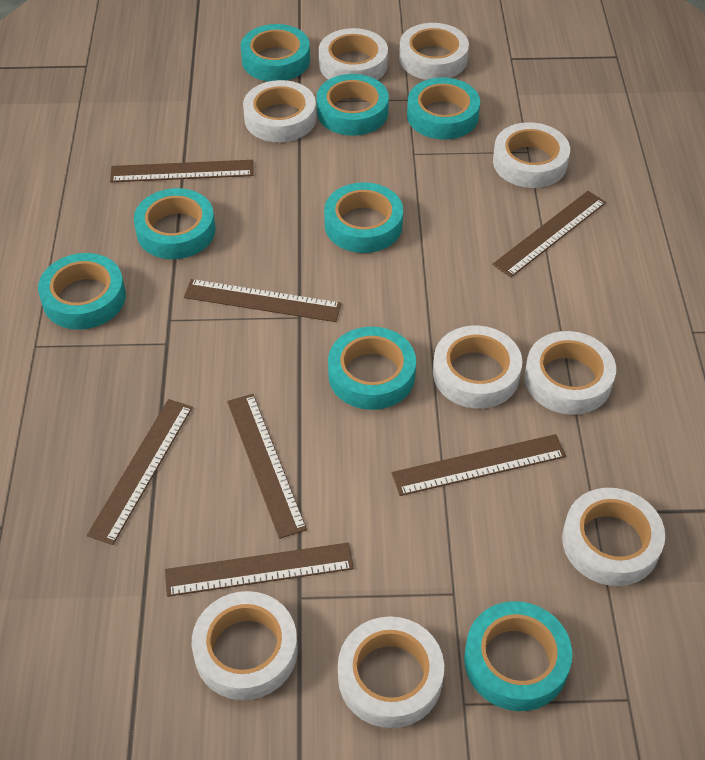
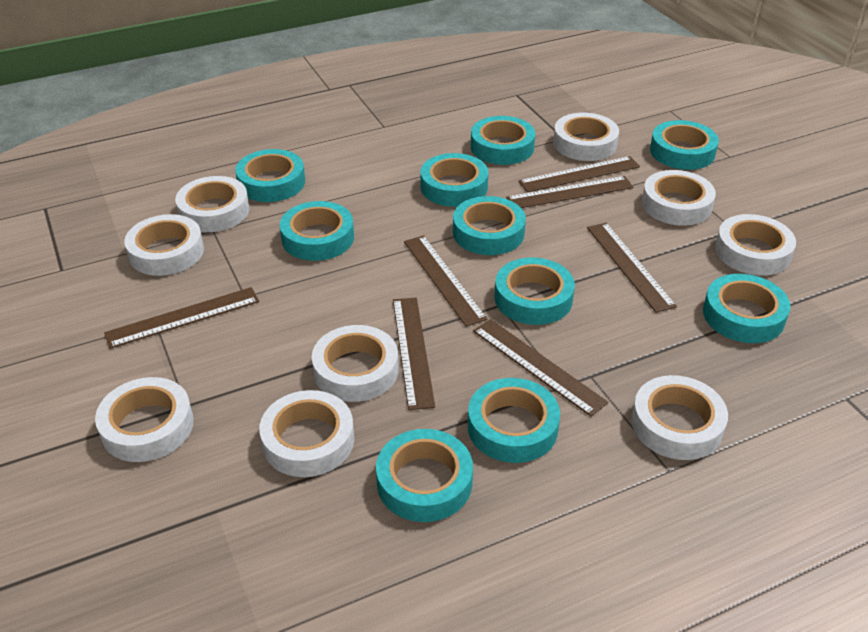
turquoise tape: 8 -> 10

